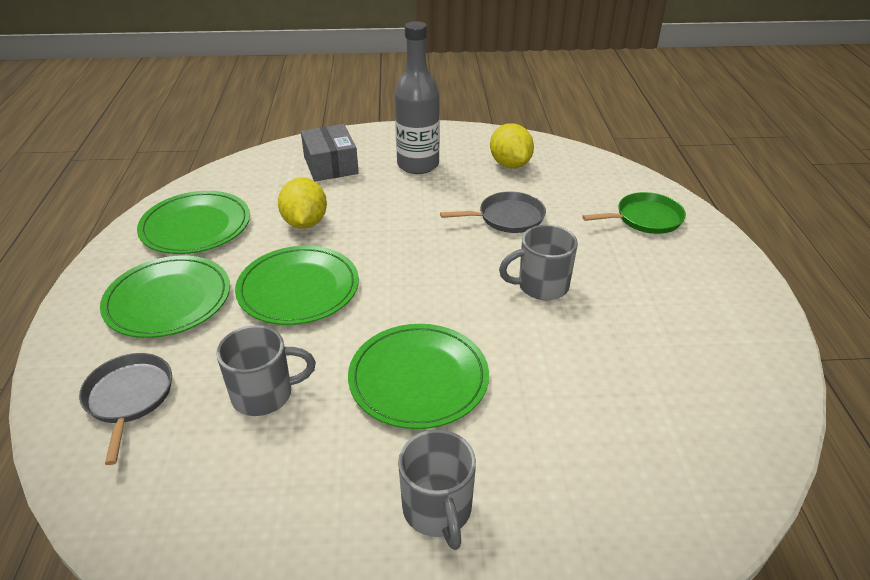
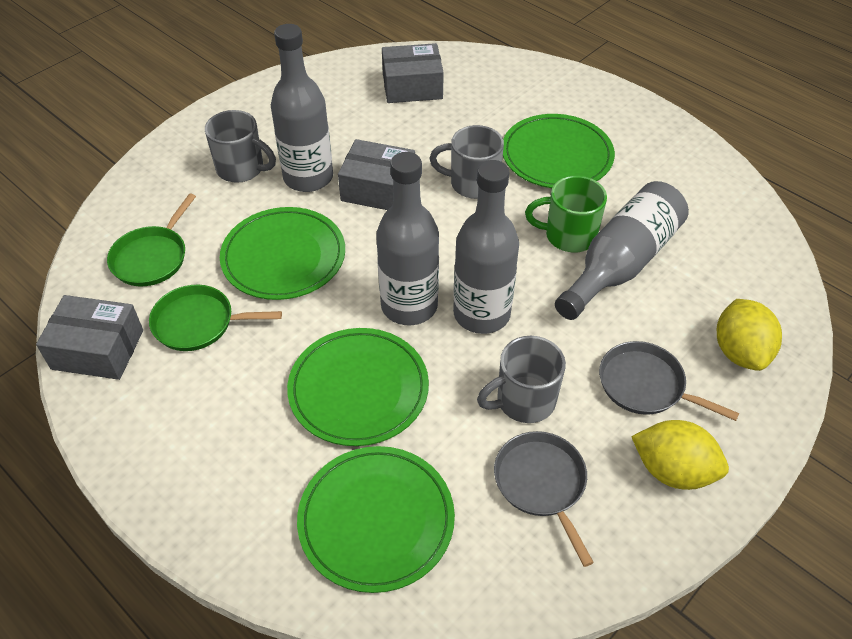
green mug: 0 -> 1
green pan: 1 -> 2
grey bottle: 1 -> 4
grey box: 1 -> 3

